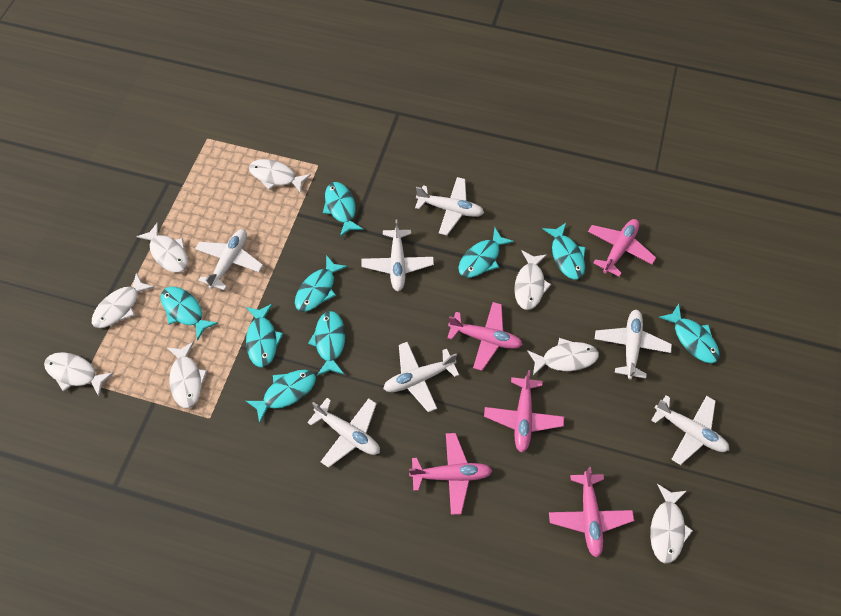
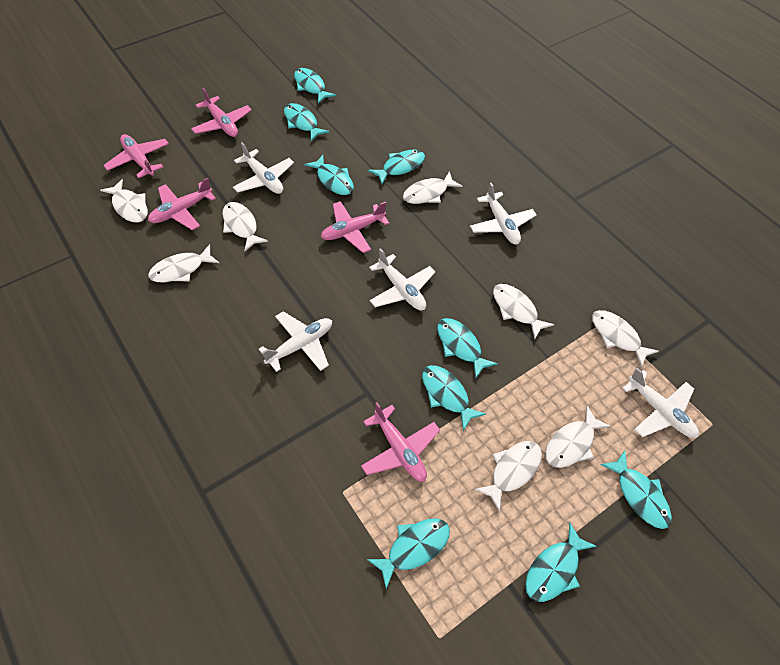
white plane: 7 -> 5

